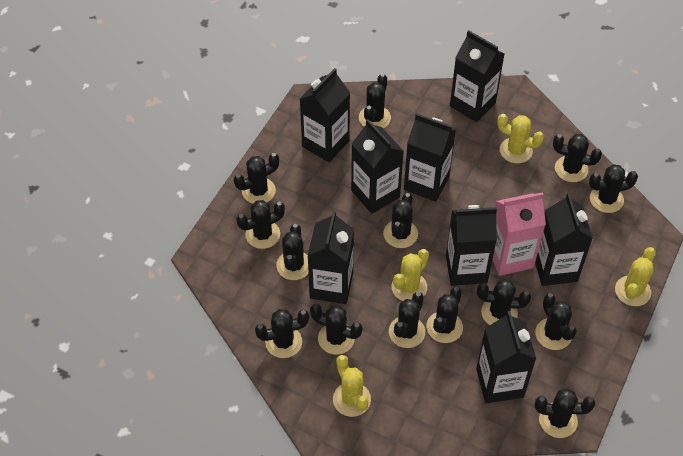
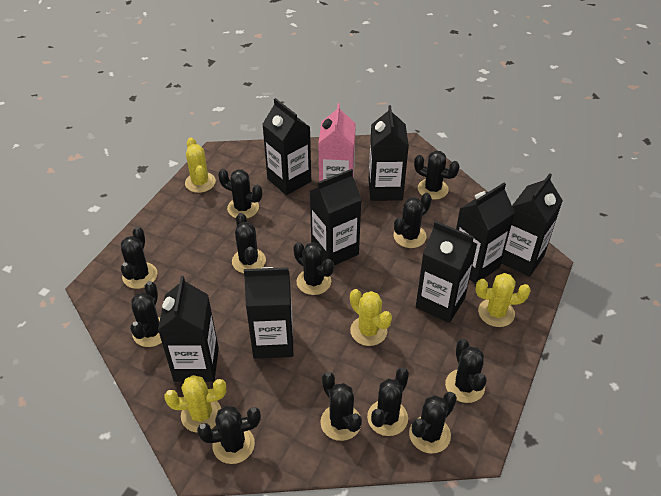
black cactus: 14 -> 12

